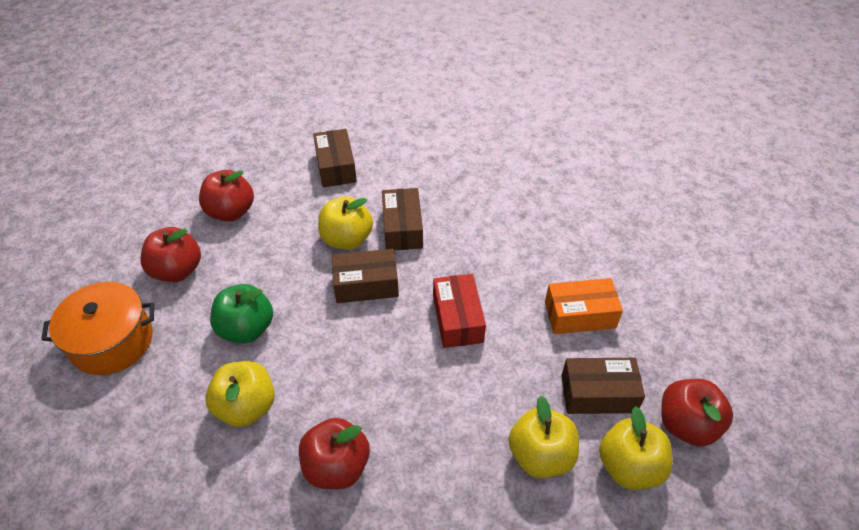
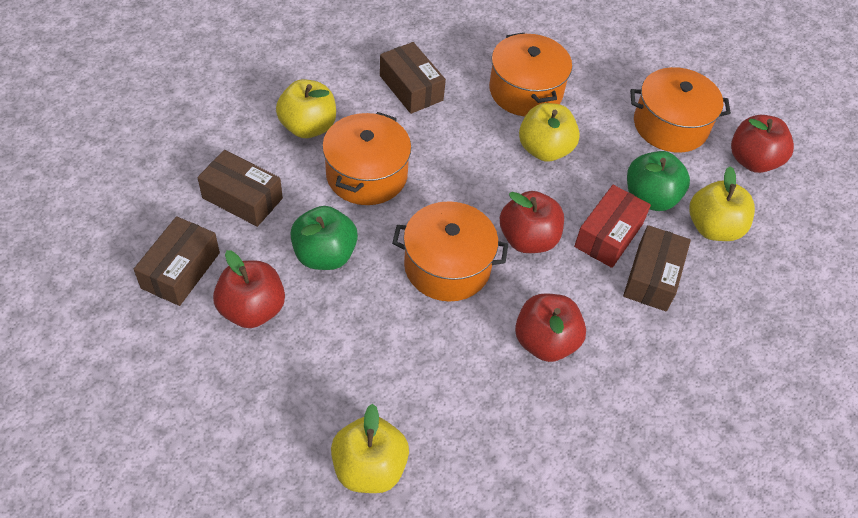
green apple: 1 -> 2
orange box: 1 -> 0
orange pot: 1 -> 4

